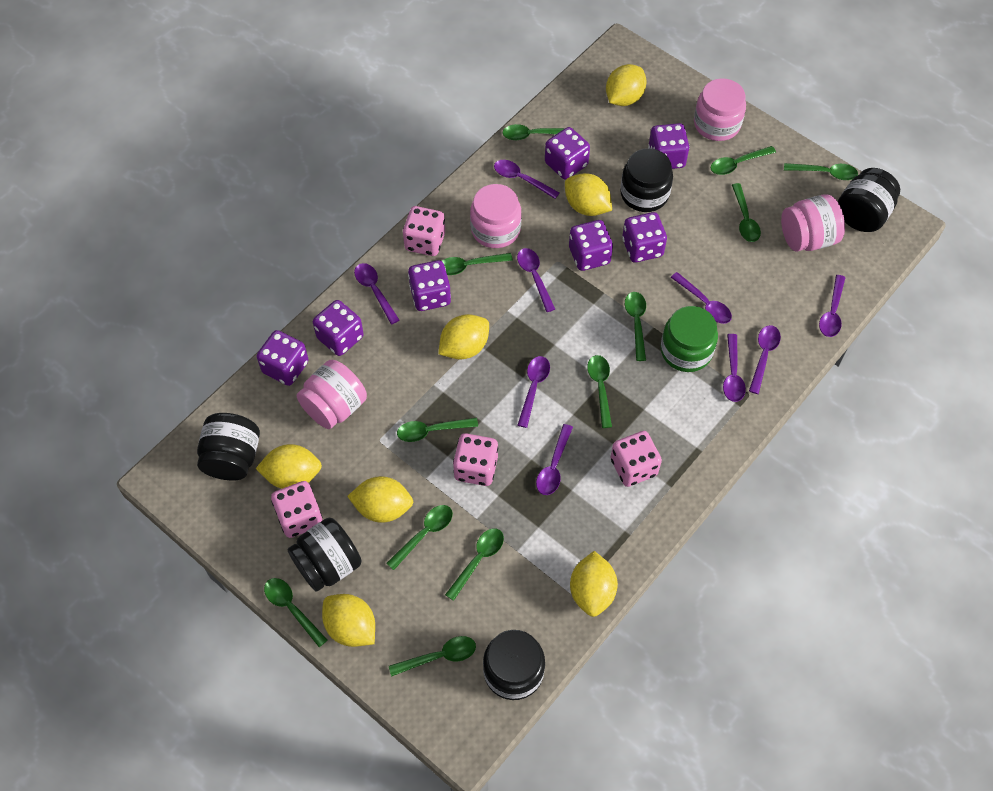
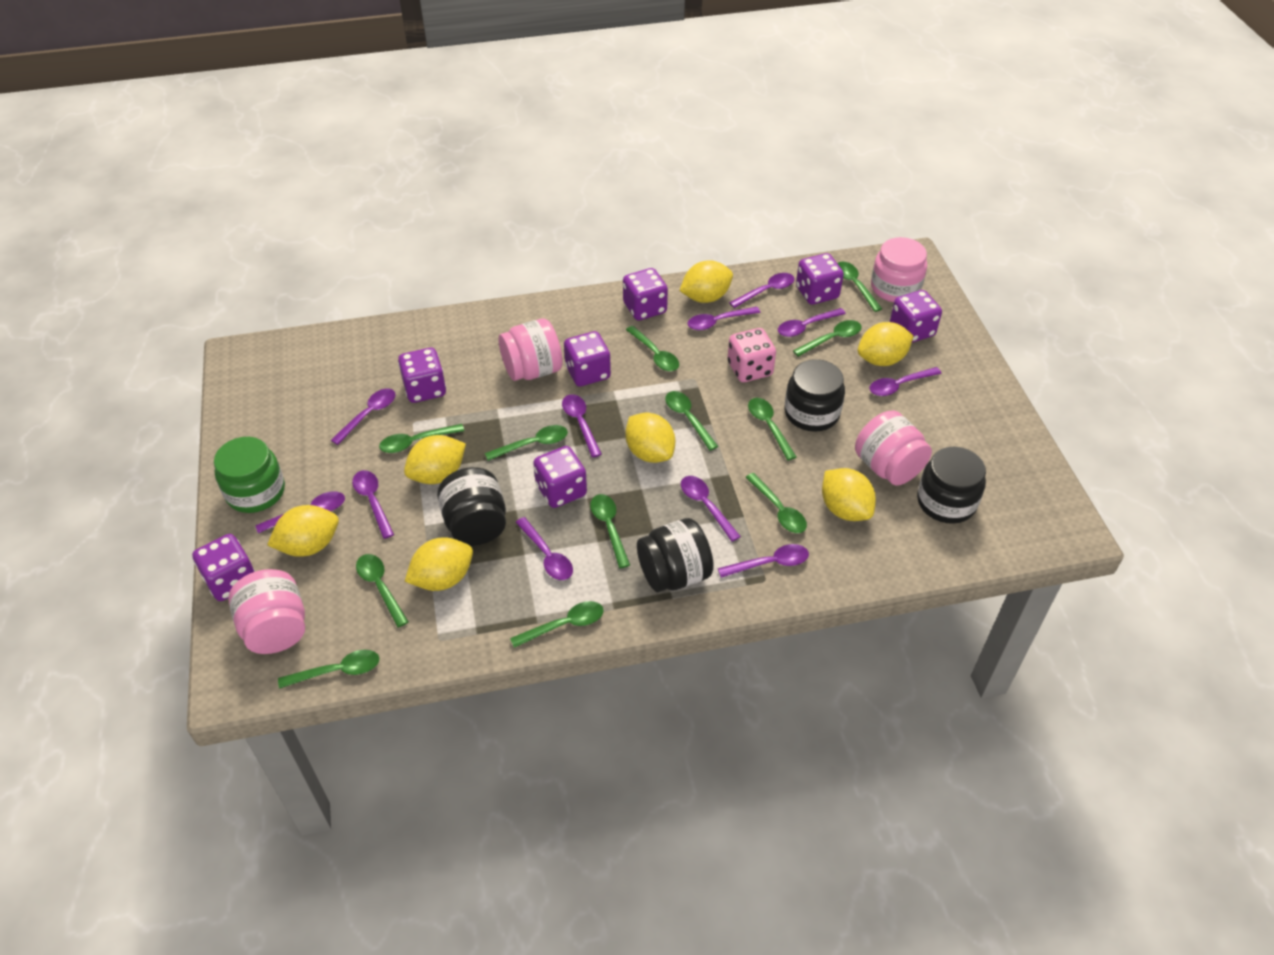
black jar: 5 -> 4
pink dice: 4 -> 1
purple spoon: 9 -> 11

